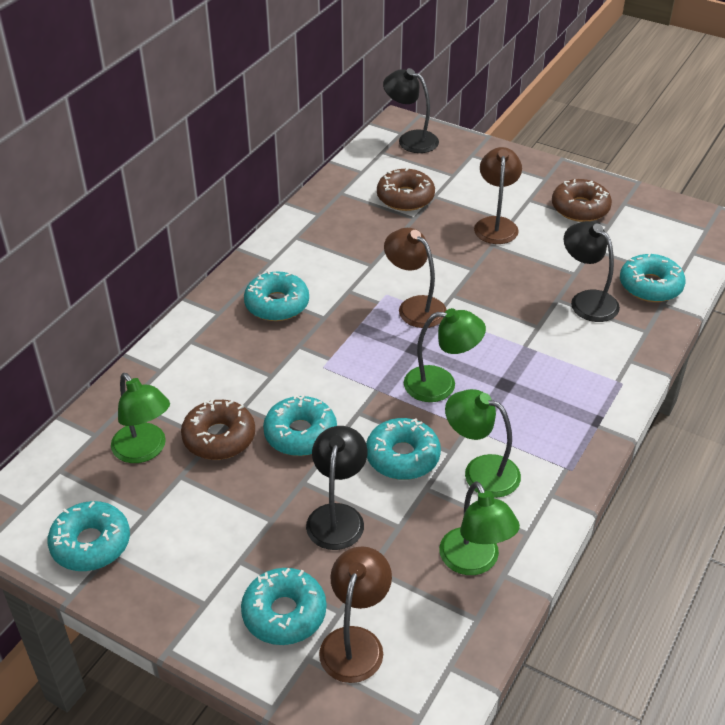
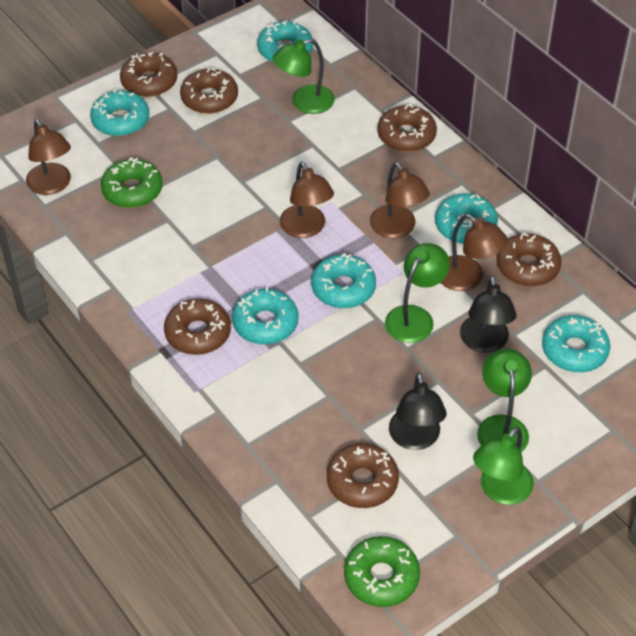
black lamp: 3 -> 2
brown donut: 3 -> 6
brown lamp: 3 -> 4
green donut: 0 -> 2

